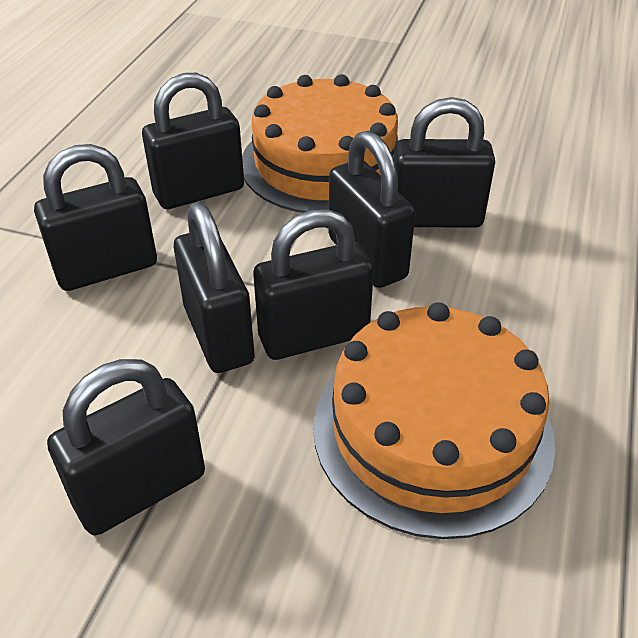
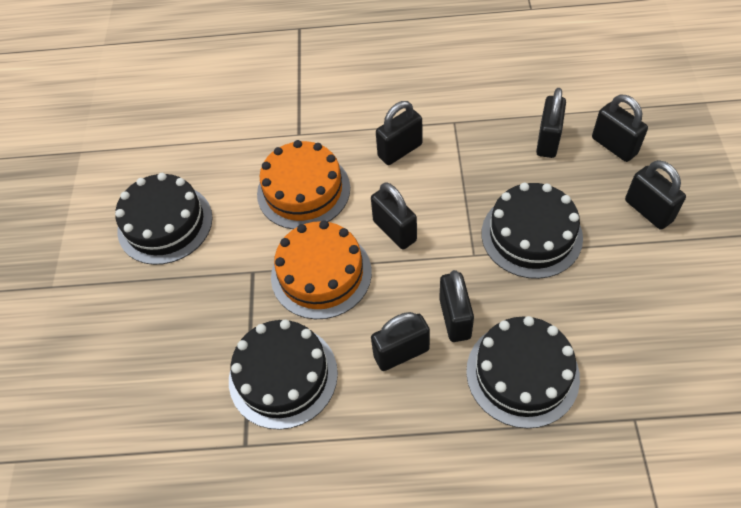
black cake: 0 -> 4

